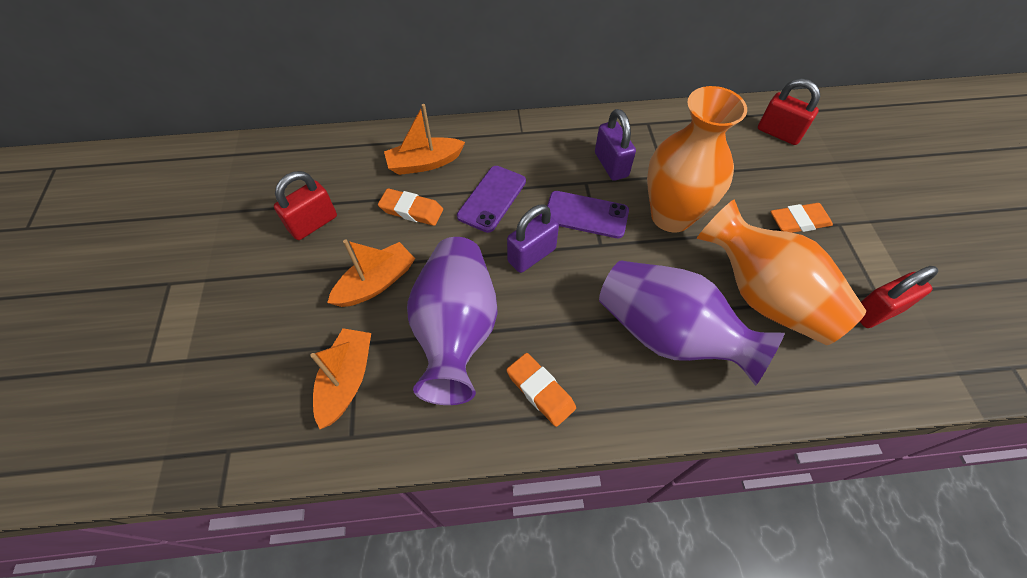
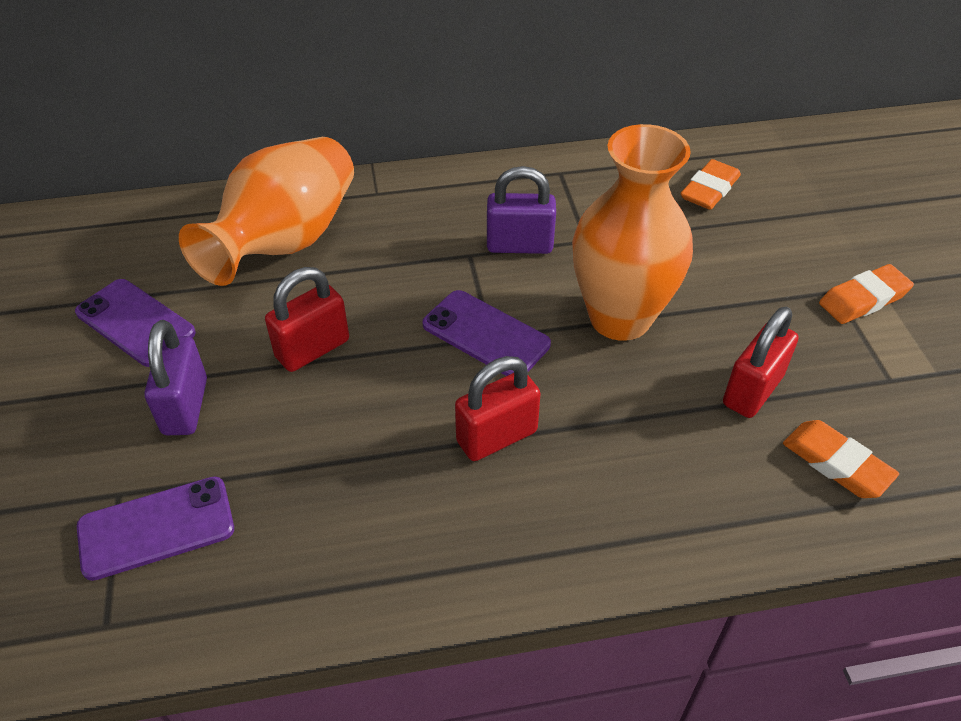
orange boat: 3 -> 0
purple phone: 2 -> 3
purple vase: 2 -> 0

